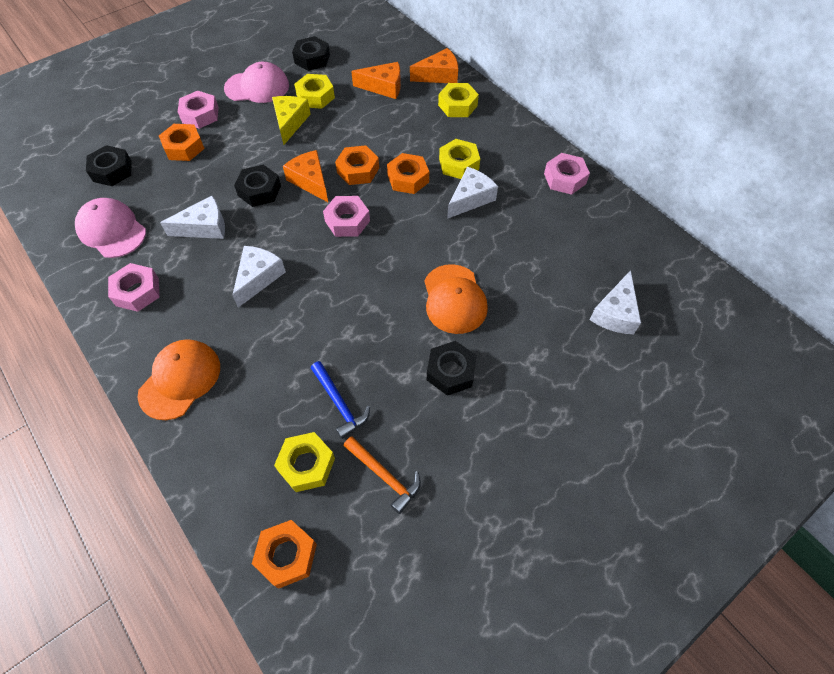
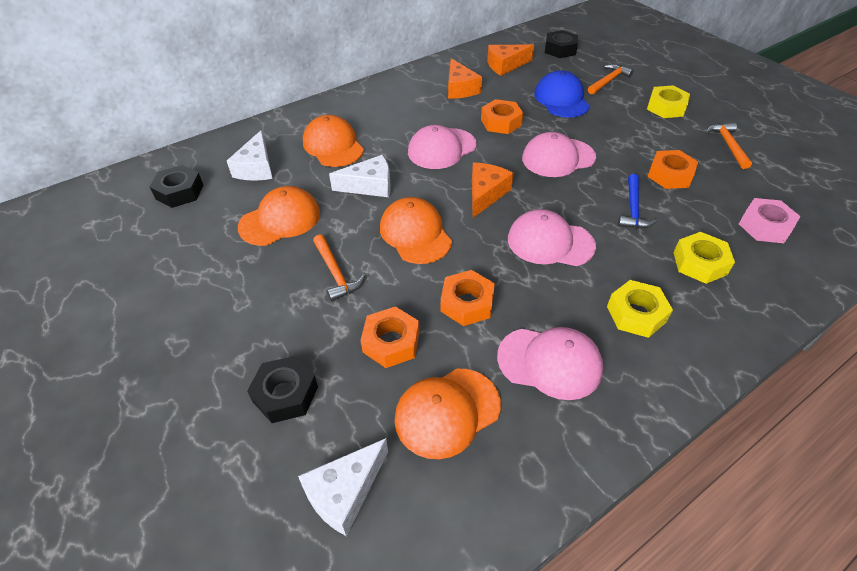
black nut: 4 -> 3
blue cap: 0 -> 1
orange cap: 2 -> 4
orange hammer: 1 -> 3
pink cap: 2 -> 4
pink nut: 4 -> 1
white cheese: 4 -> 3
yellow cheese: 1 -> 0
yellow nut: 4 -> 3

